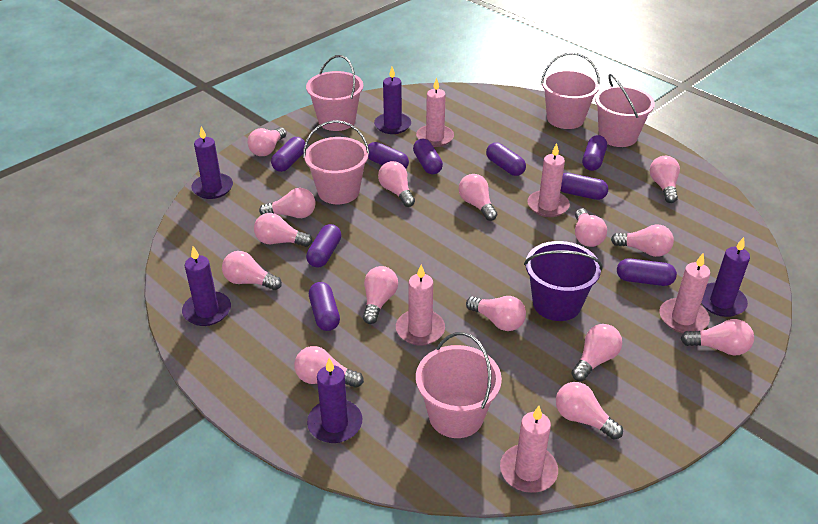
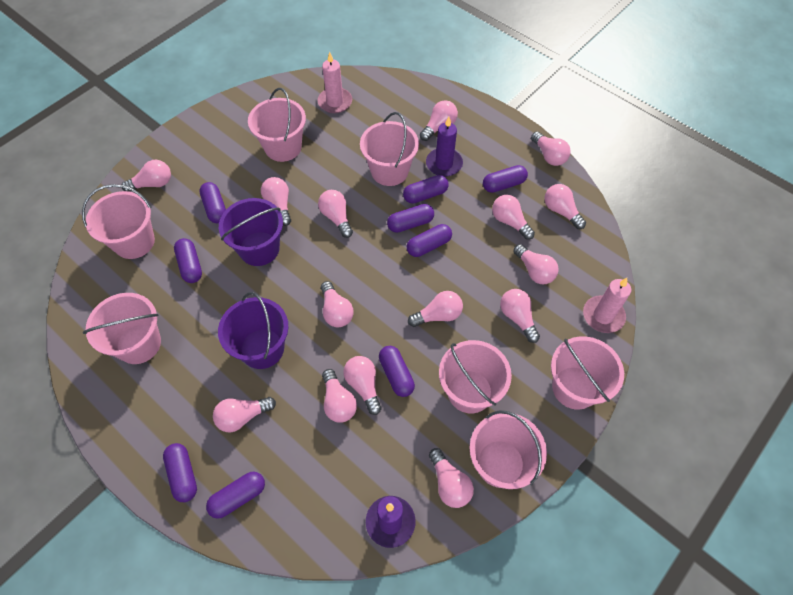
pink bucket: 5 -> 7
pink candle: 5 -> 2
purple bucket: 1 -> 2
purple candle: 5 -> 2

